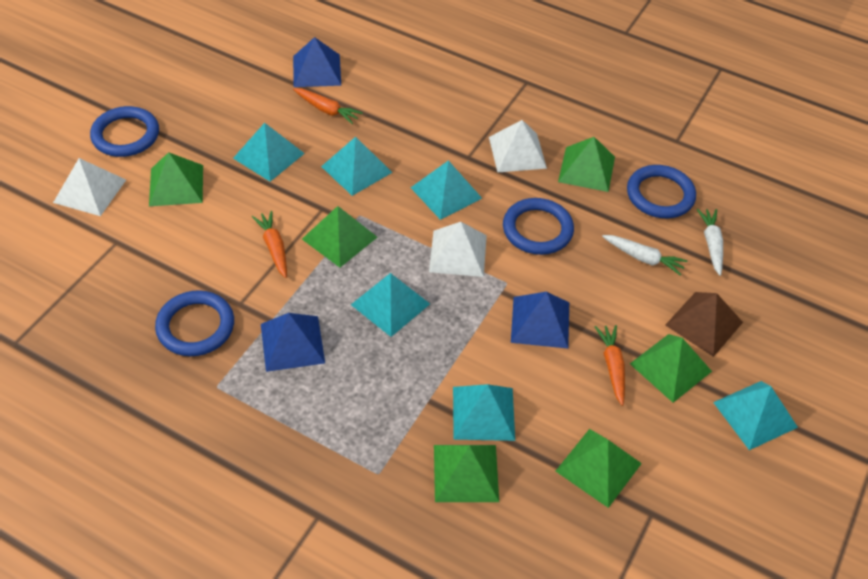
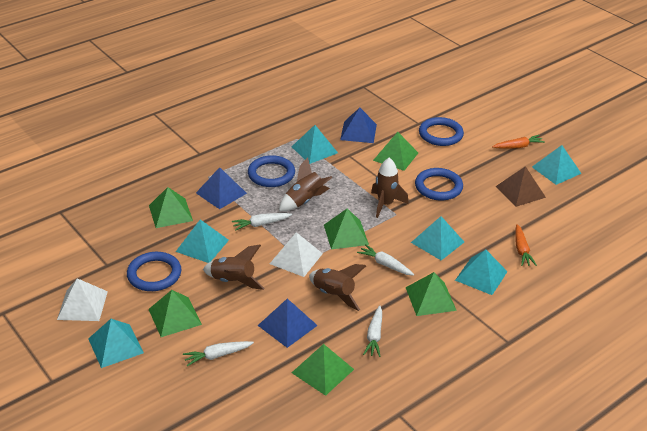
brown rocket: 0 -> 4
orange carrot: 3 -> 2
white carrot: 2 -> 4
white pyramid: 3 -> 2

